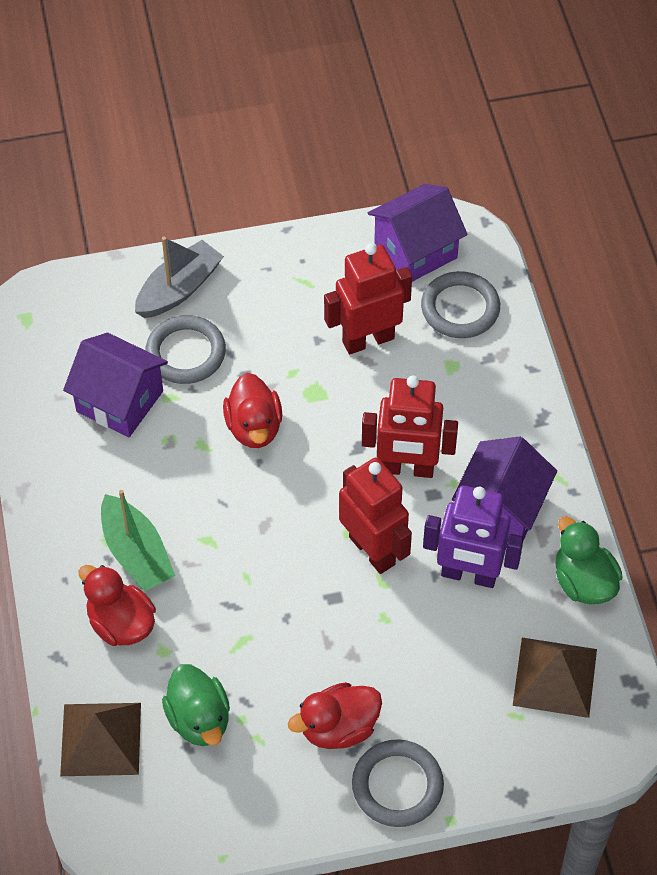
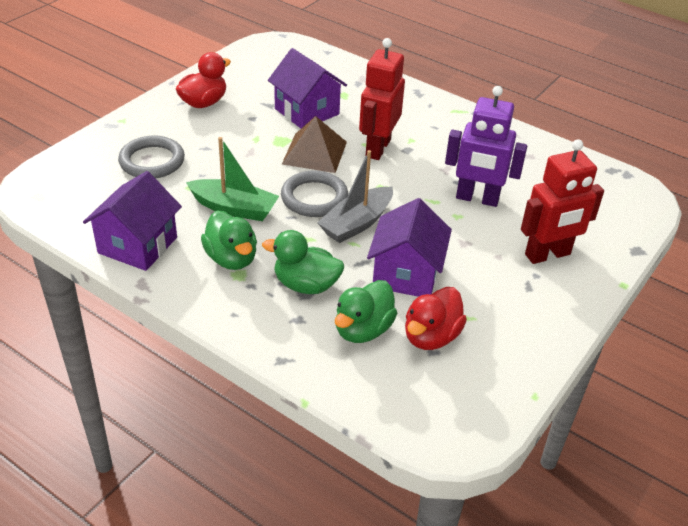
brown pyramid: 2 -> 1
green duck: 2 -> 3
grey ring: 3 -> 2
red duck: 3 -> 2
red robot: 3 -> 2

